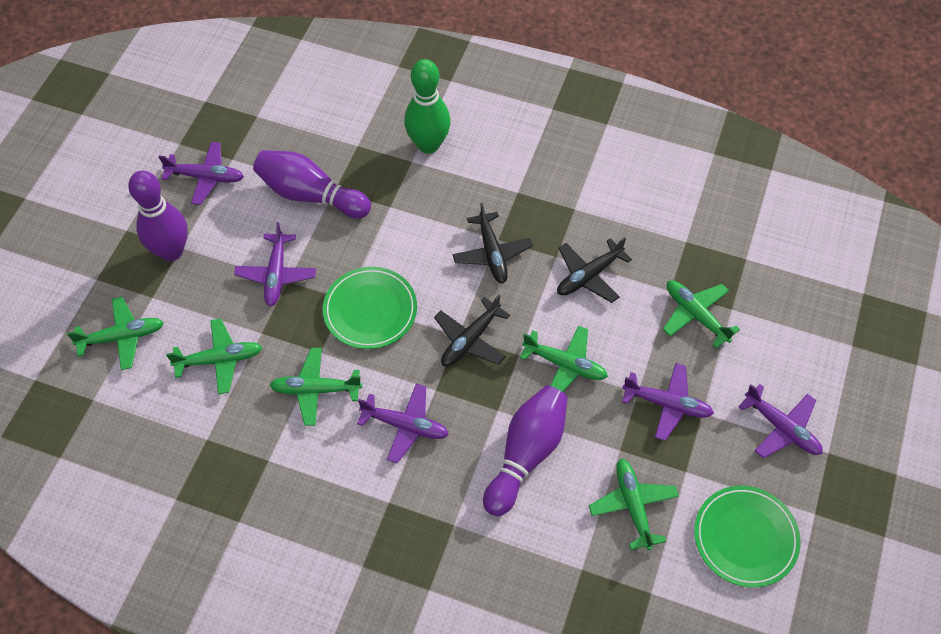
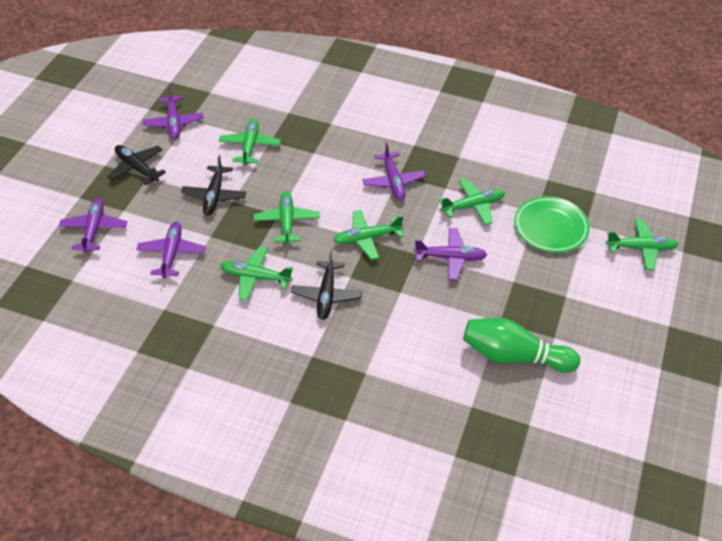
green plate: 2 -> 1
purple bowling pin: 3 -> 0

